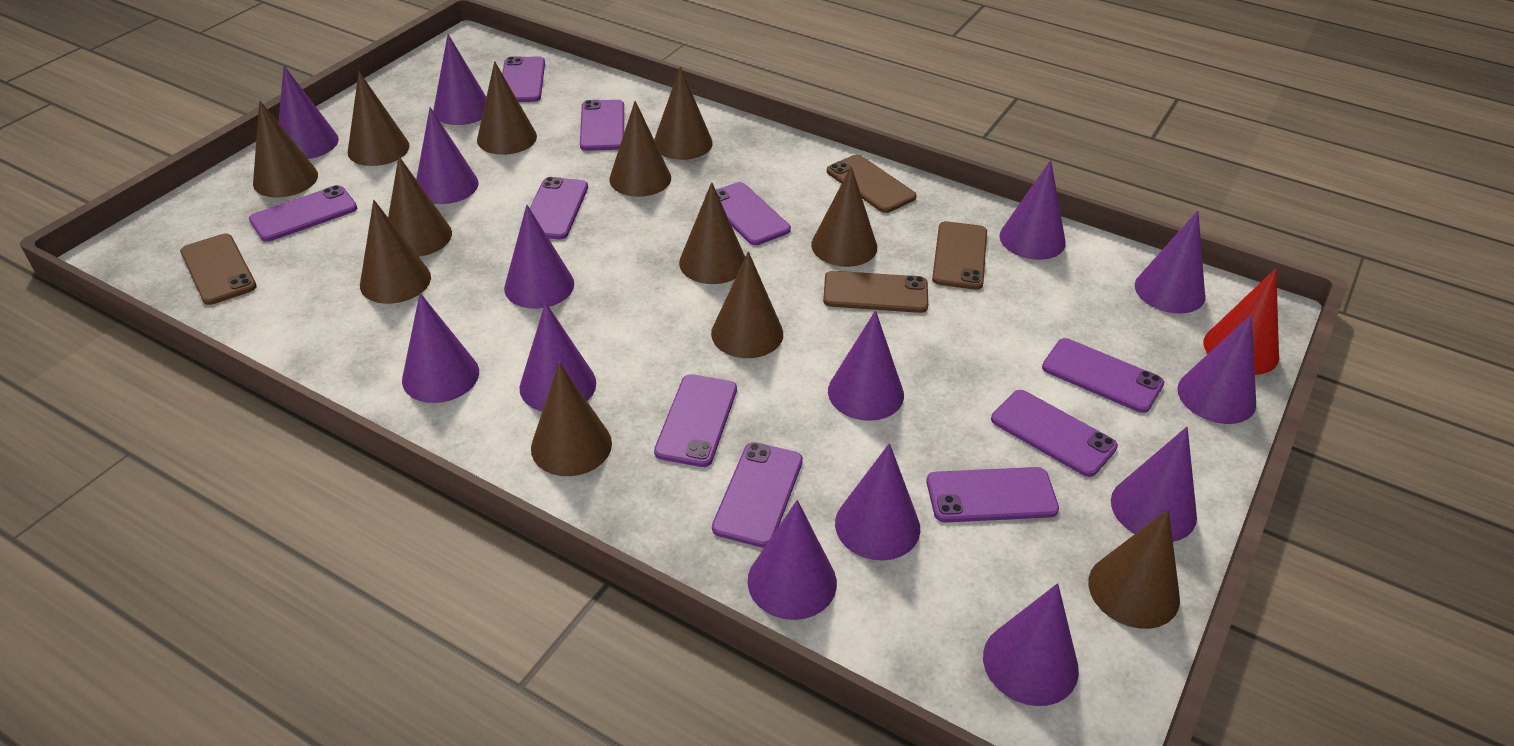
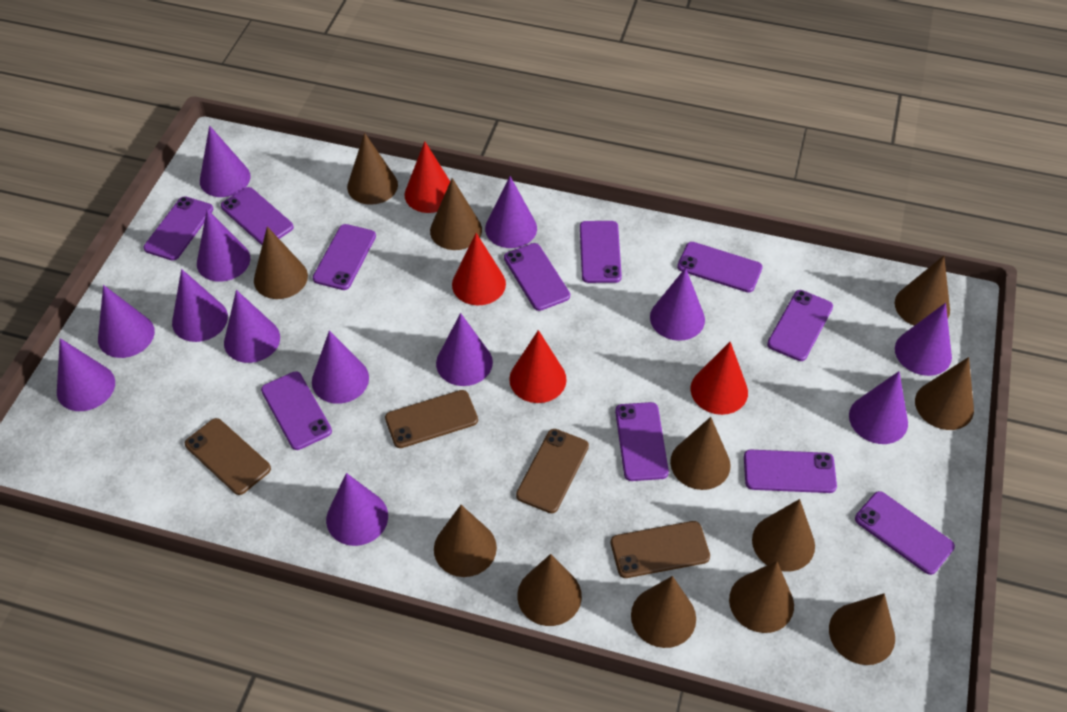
purple cone: 14 -> 13
purple phone: 10 -> 11
red cone: 1 -> 4

